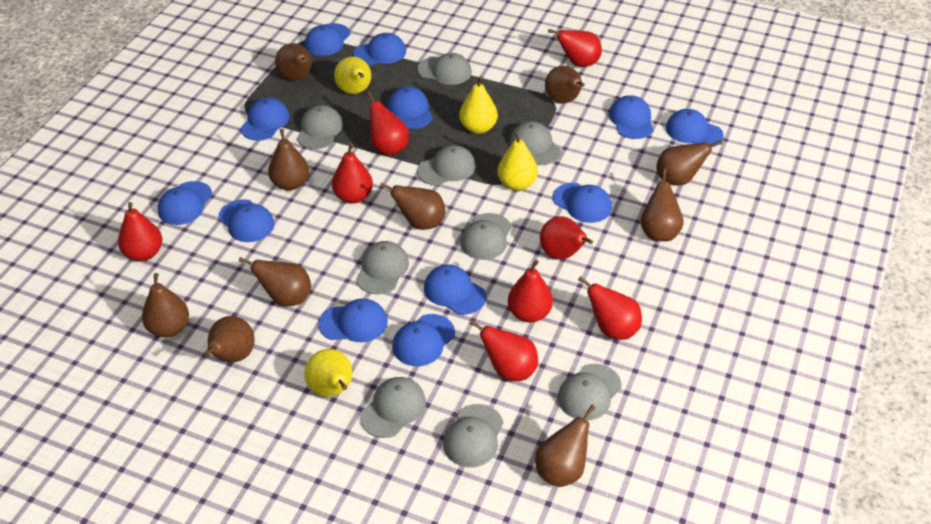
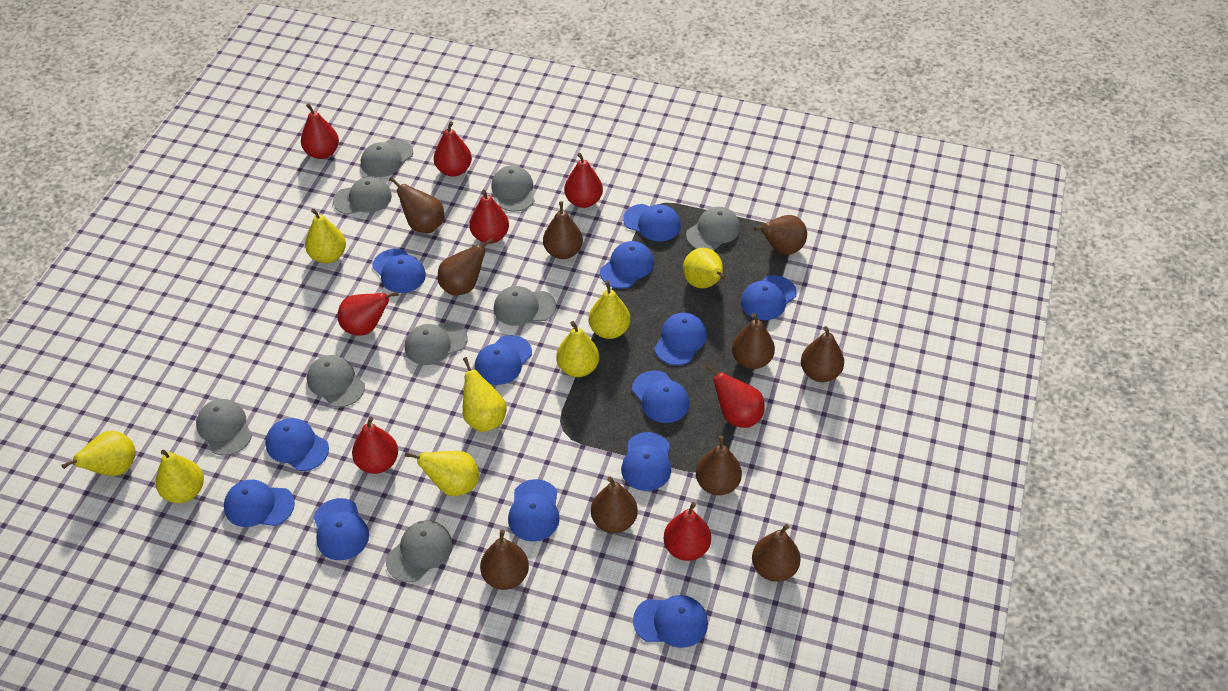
blue cap: 12 -> 13
yellow pear: 4 -> 8

